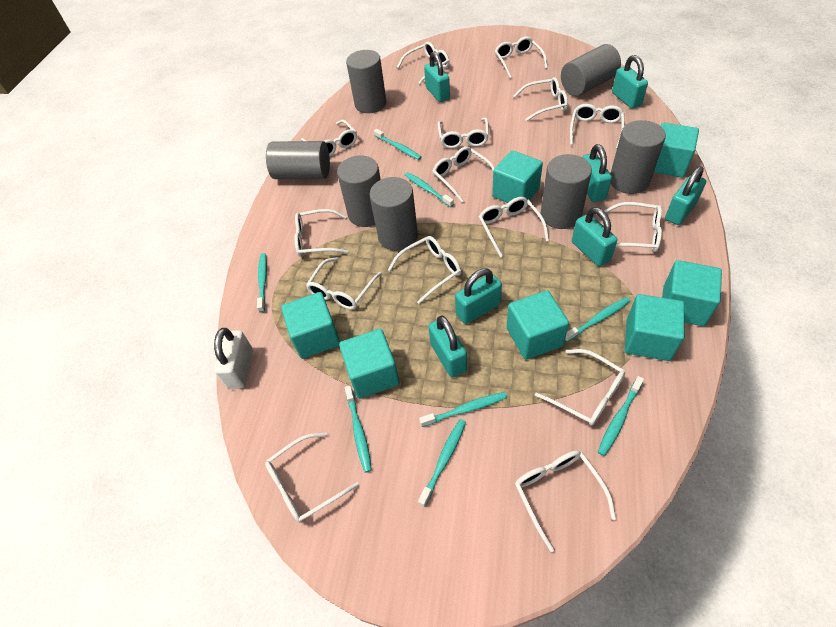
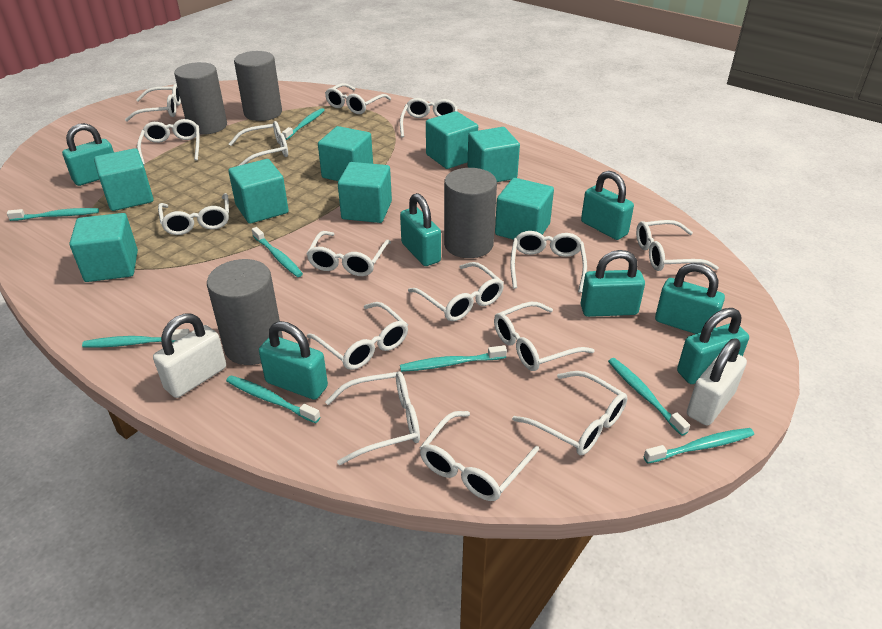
grey cylinder: 7 -> 4
turquoise cube: 7 -> 8
white padlock: 1 -> 2

